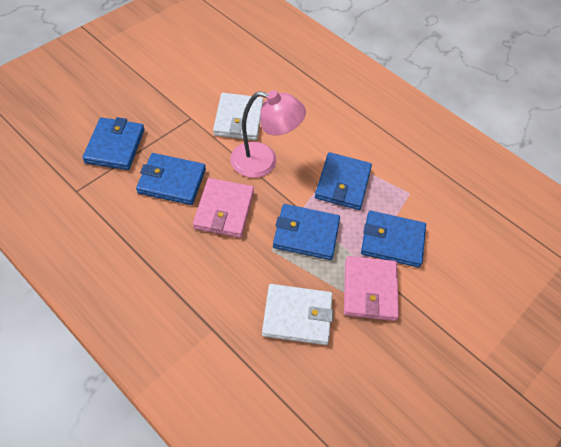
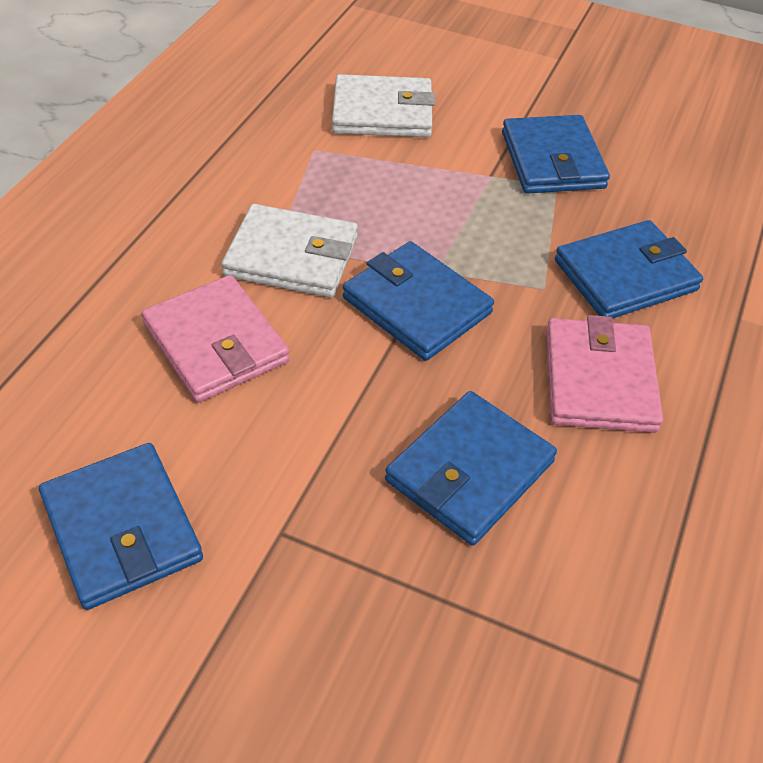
pink lamp: 1 -> 0

